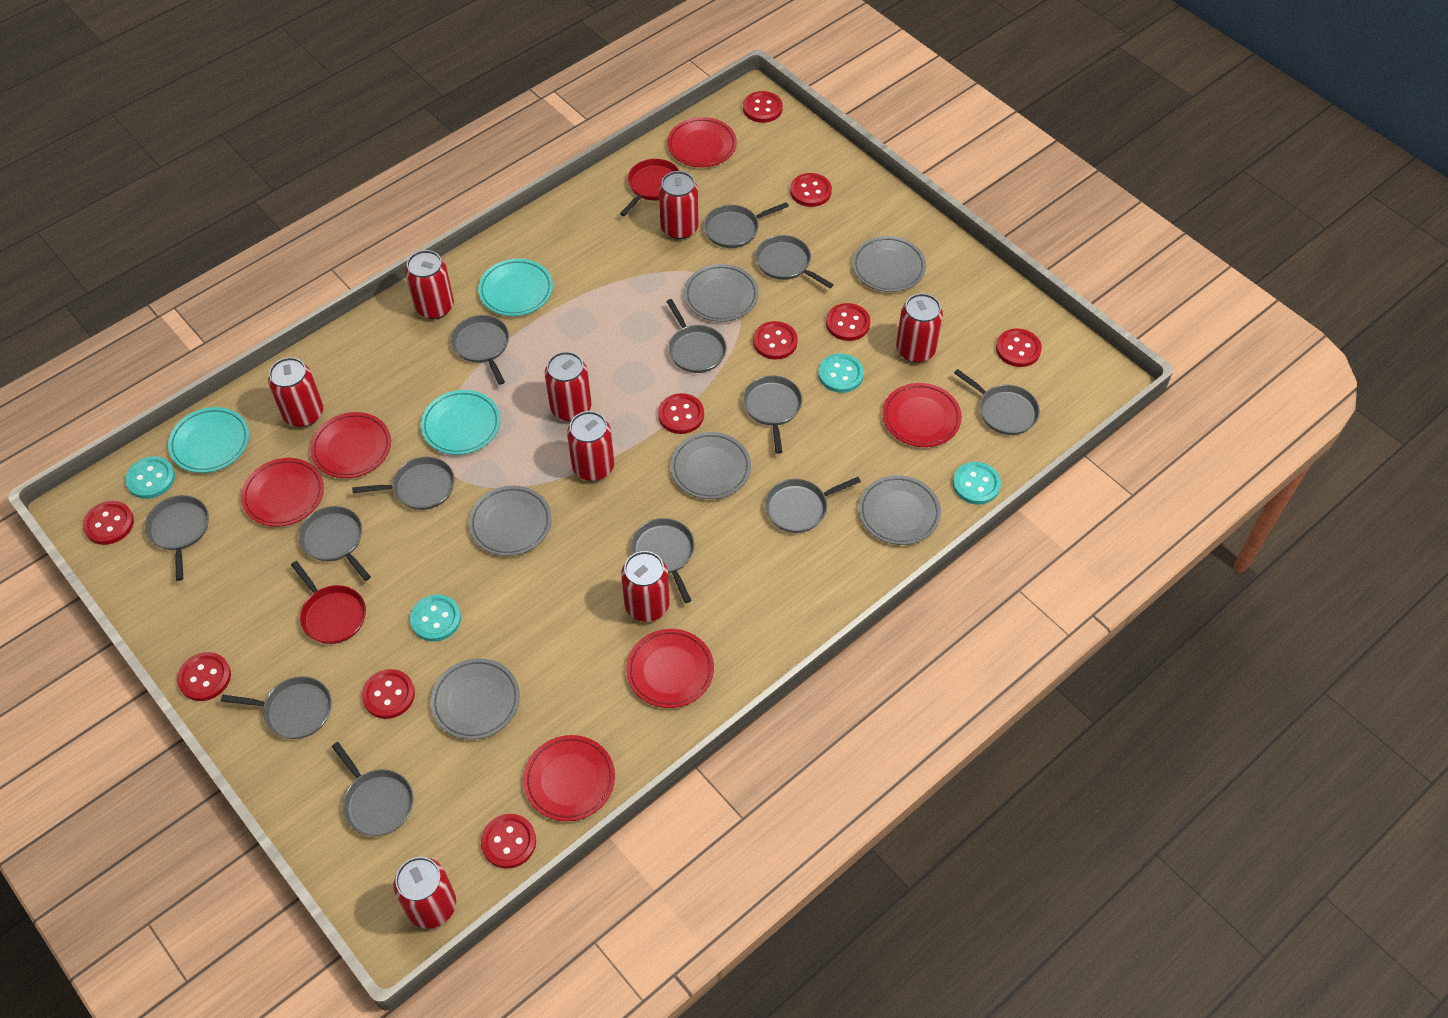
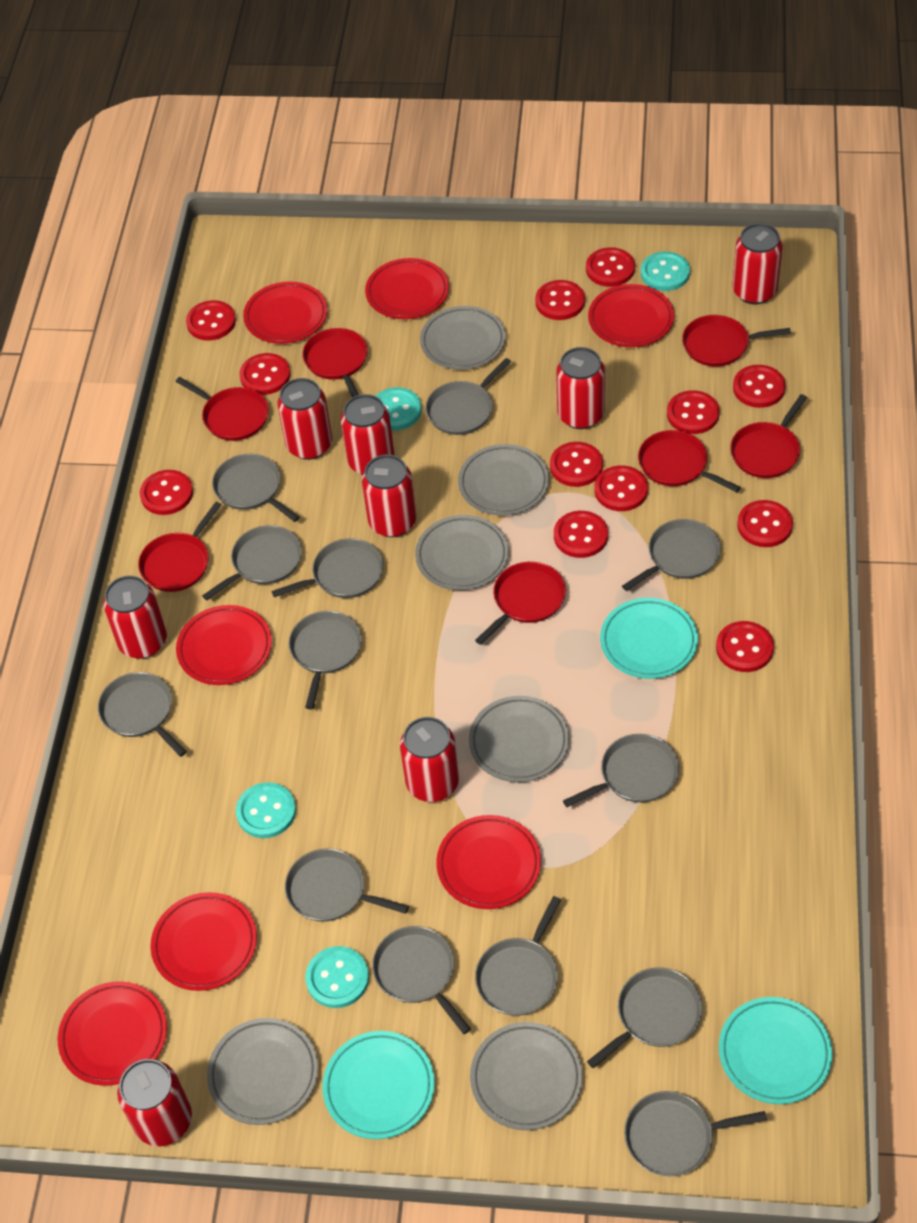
red button: 10 -> 12
red pan: 2 -> 7
red plate: 6 -> 7

